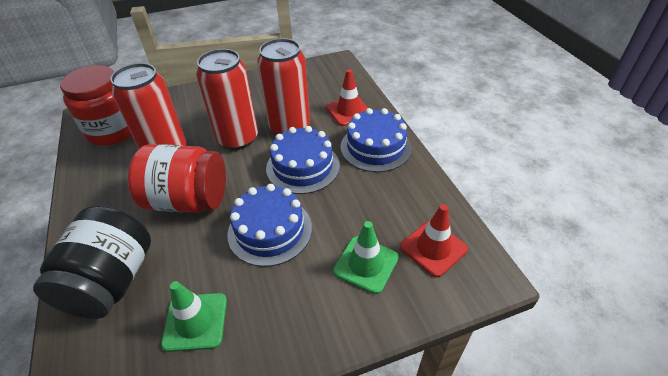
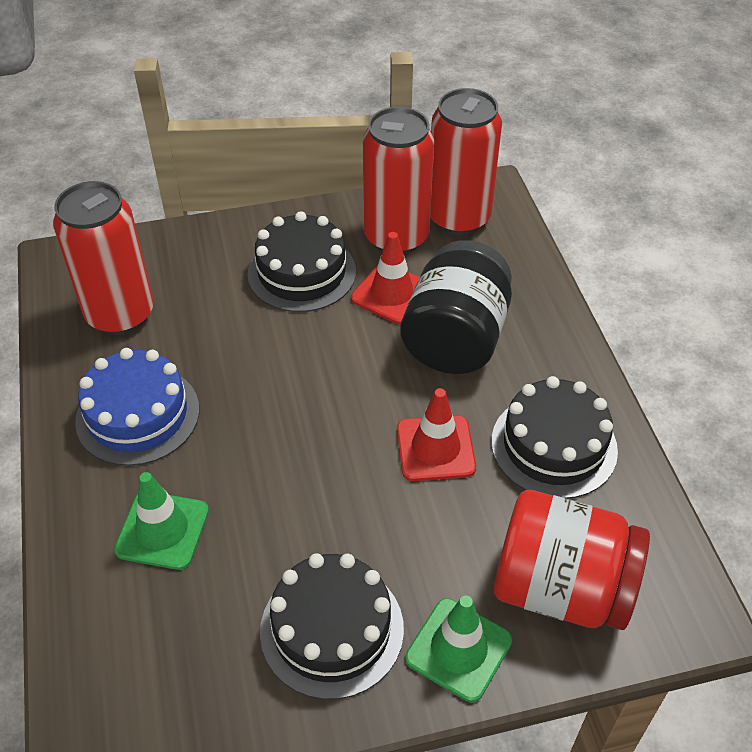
black cake: 0 -> 3
blue cake: 3 -> 1
red jar: 2 -> 1

